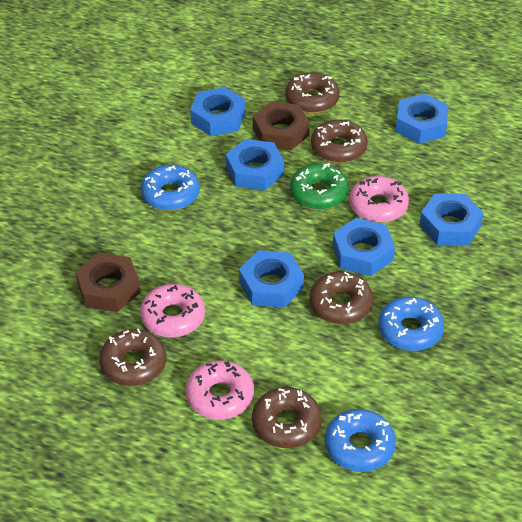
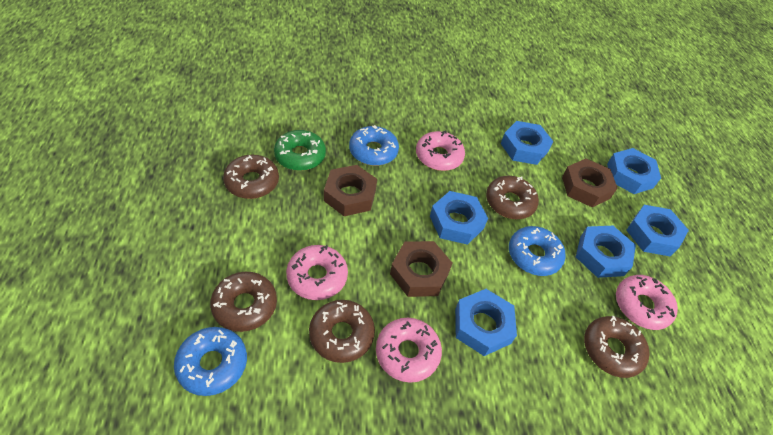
brown nut: 2 -> 3
pink donut: 3 -> 4

